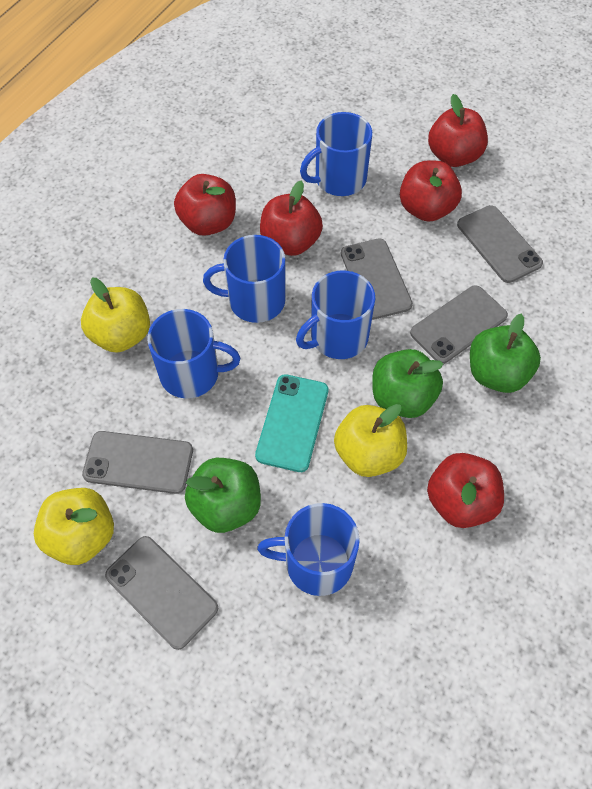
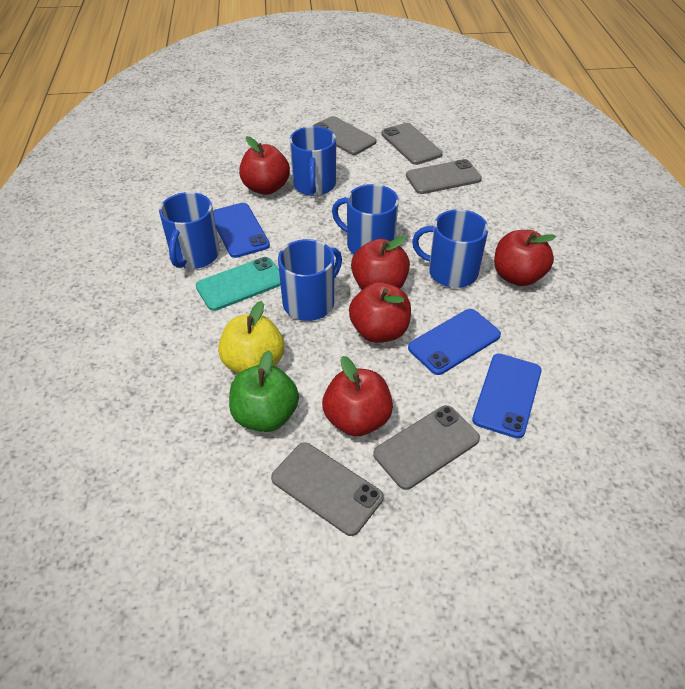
blue phone: 0 -> 3
green apple: 3 -> 1
yellow apple: 3 -> 1

